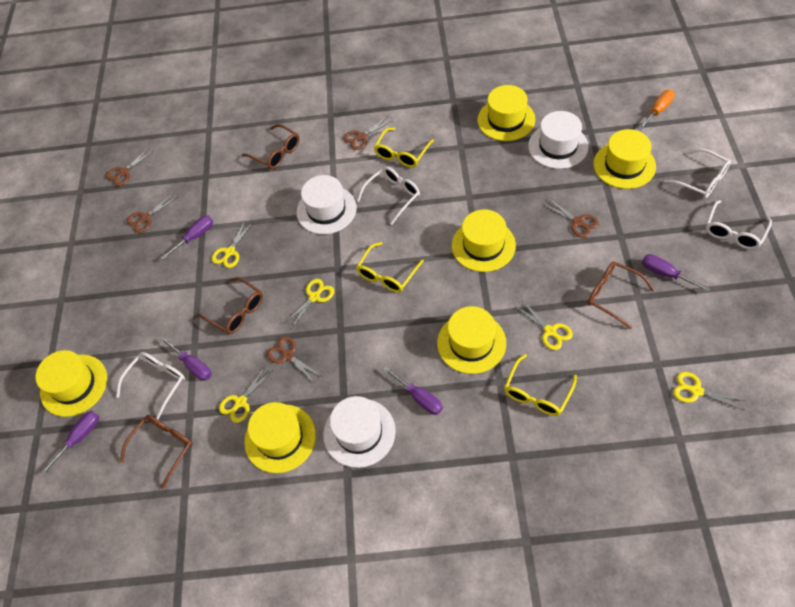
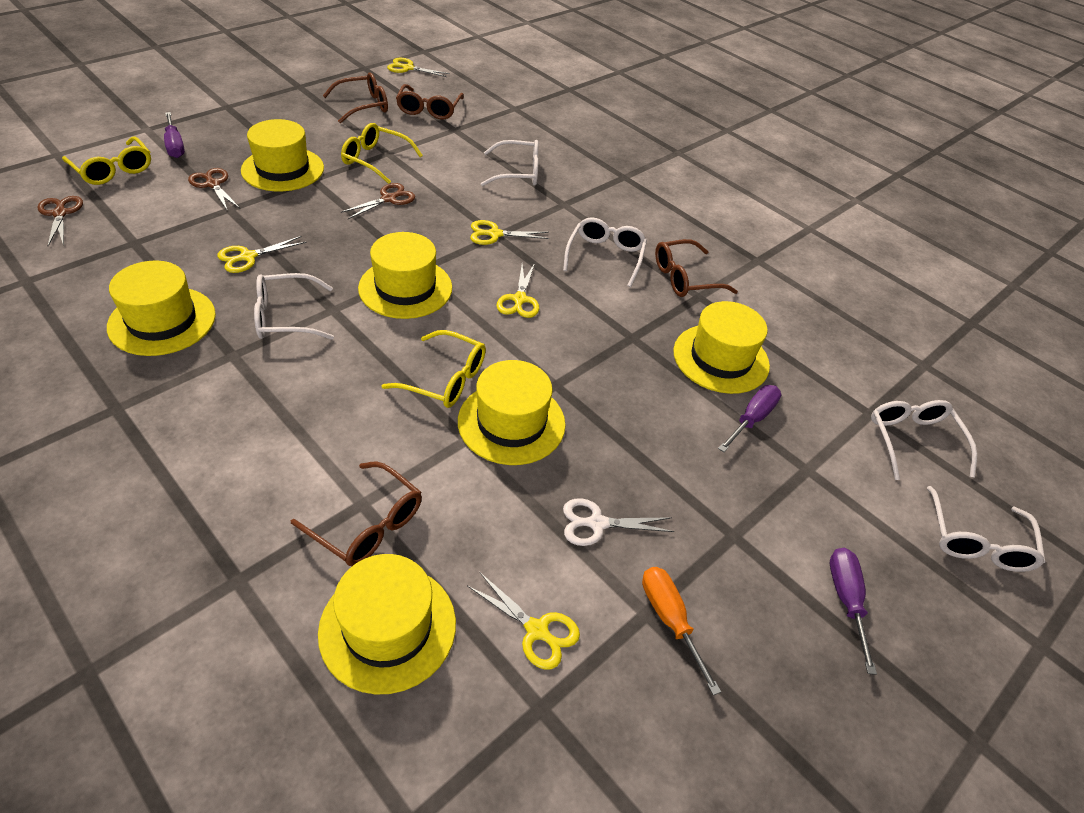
brown scissors: 5 -> 3
purple screwdriver: 5 -> 3
white glasses: 4 -> 5
white hat: 3 -> 0
white scissors: 0 -> 1

